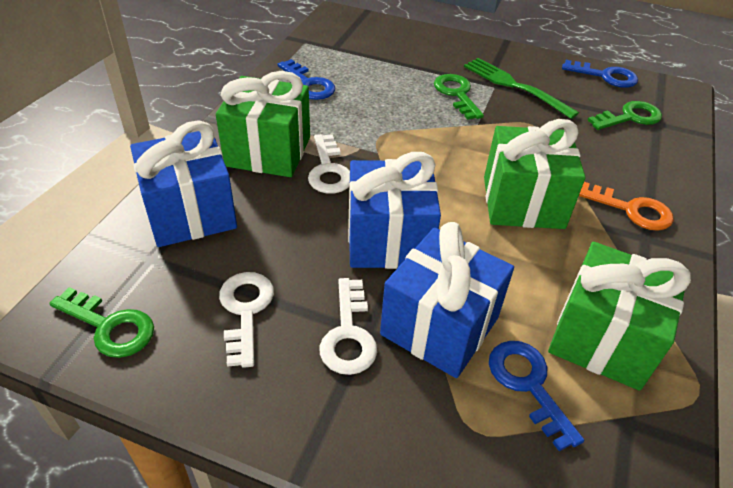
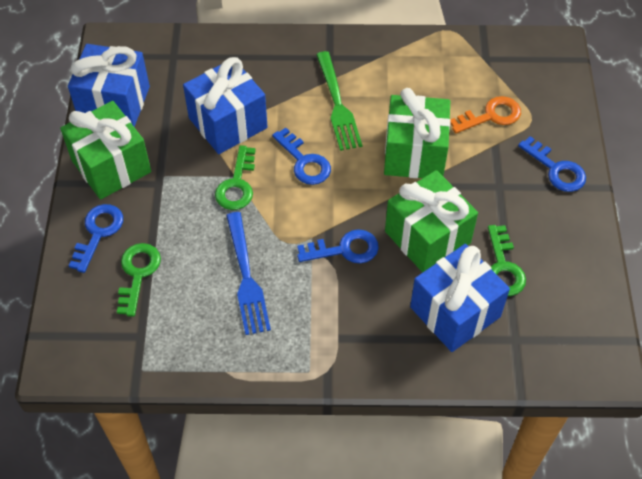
blue fork: 0 -> 1
blue key: 3 -> 4
white key: 3 -> 0

